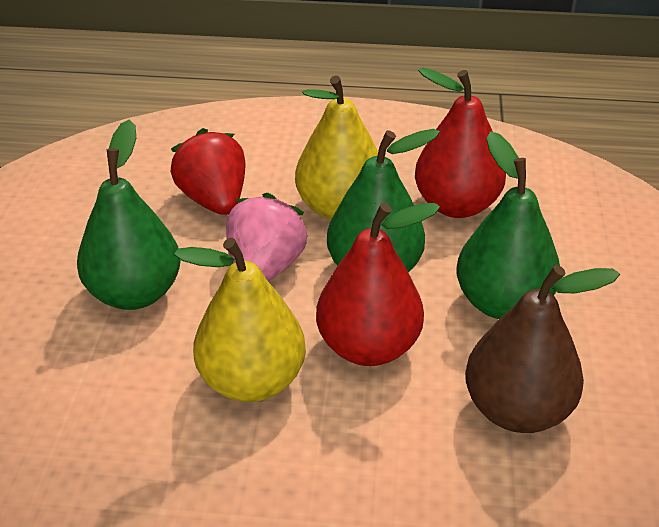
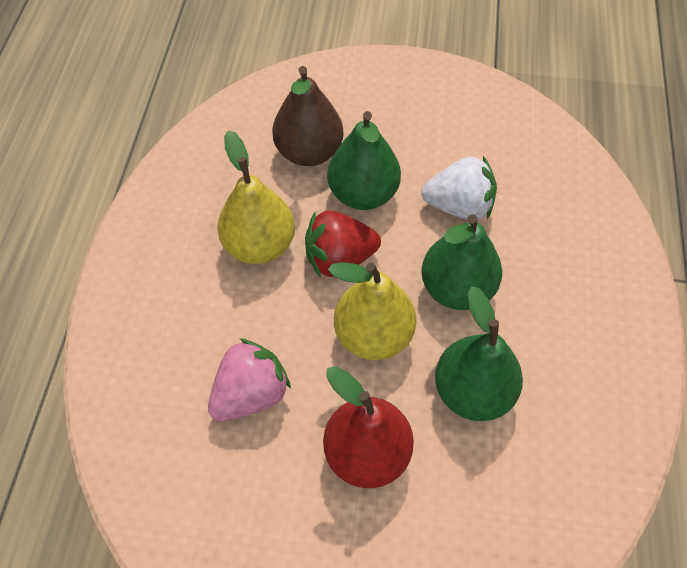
red pear: 2 -> 1
white strawberry: 0 -> 1

